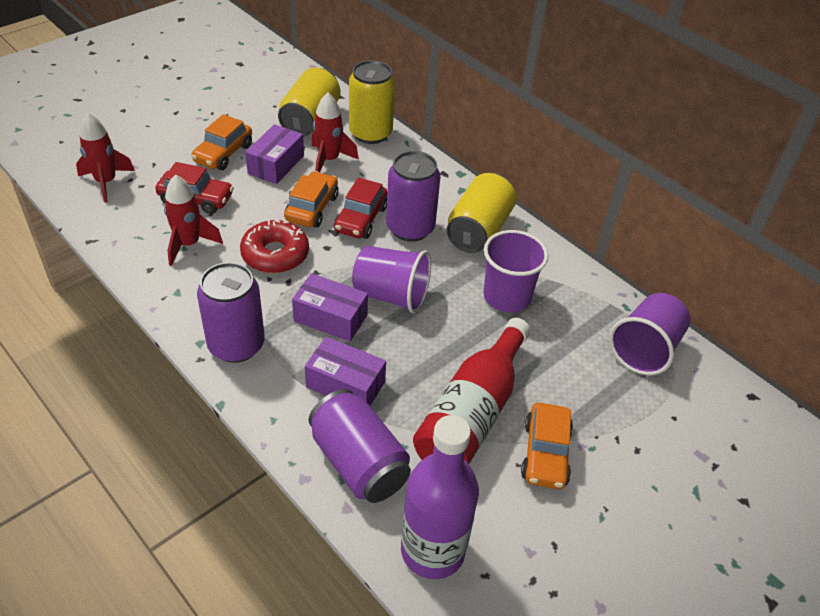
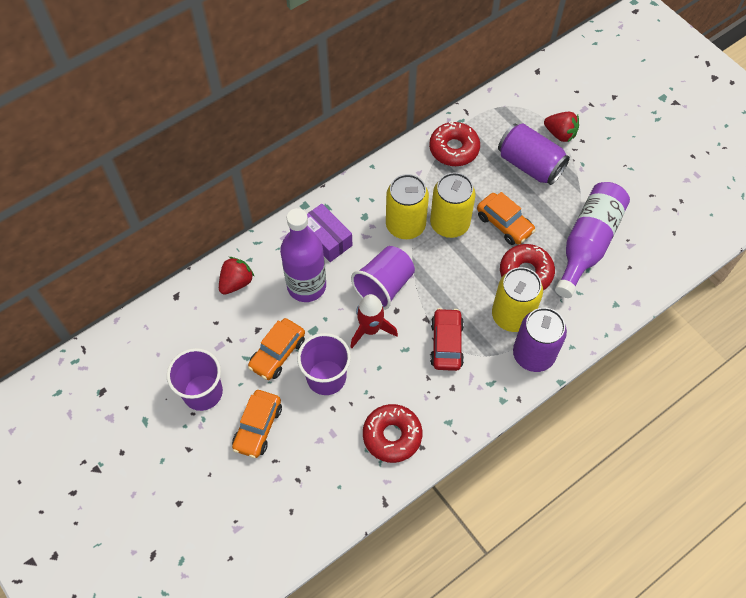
purple bottle: 1 -> 2
purple box: 3 -> 1
purple can: 3 -> 2
red bottle: 1 -> 0
red car: 2 -> 1
red donut: 1 -> 3
red rocket: 3 -> 1
red strawberry: 0 -> 2

